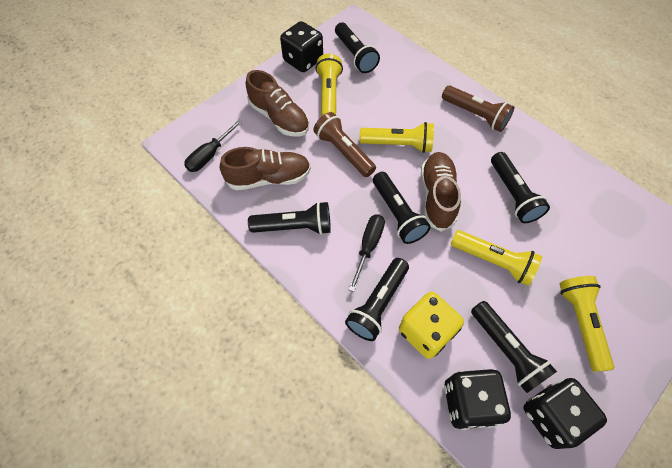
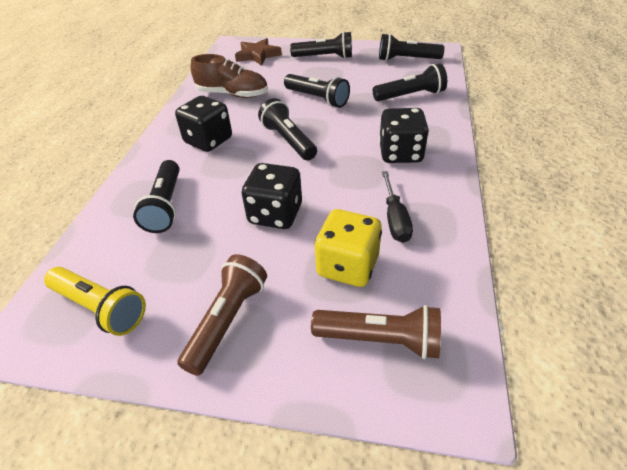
black screwdriver: 2 -> 1
brown shoe: 3 -> 1
brown star: 0 -> 1
yellow flashlight: 4 -> 1

